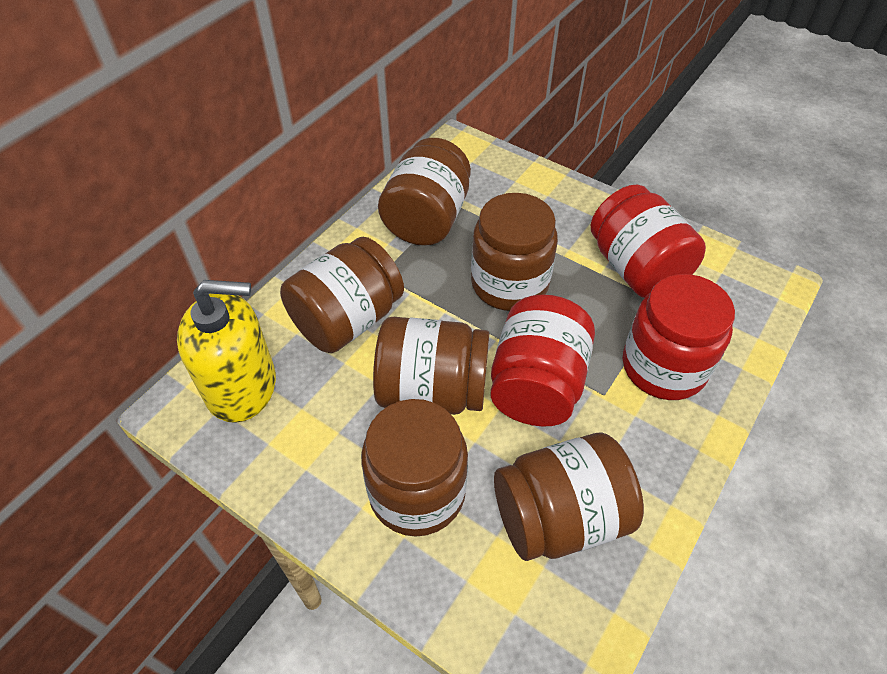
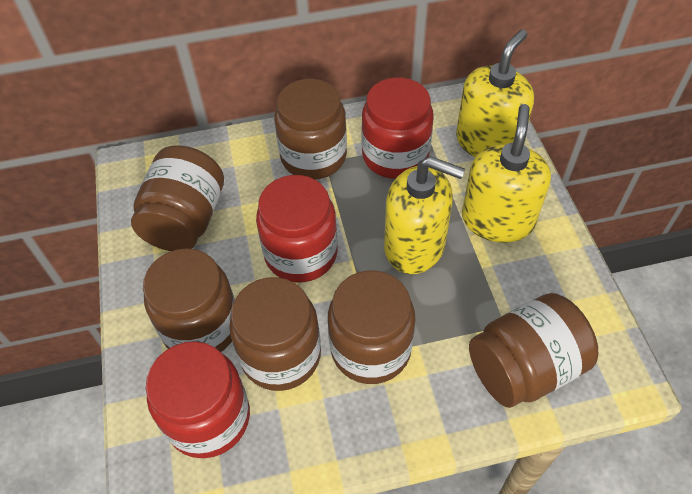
yellow soap dispenser: 1 -> 3

